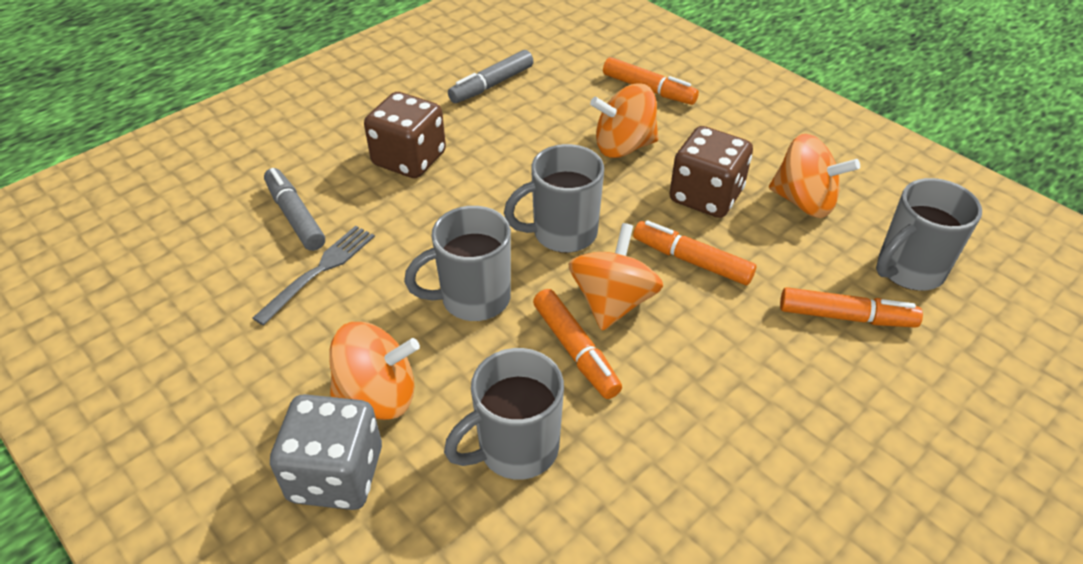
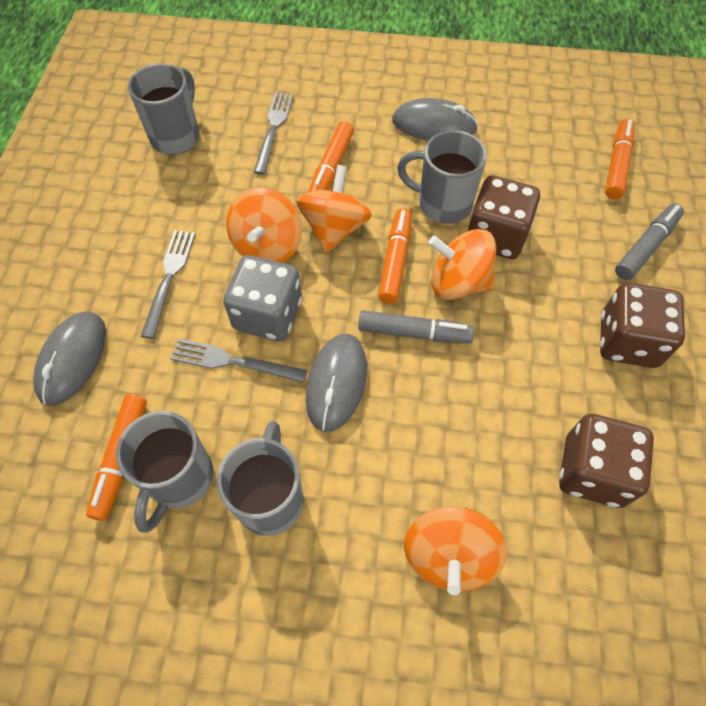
brown dice: 2 -> 3
grey fork: 1 -> 3
grey mouse: 0 -> 3

